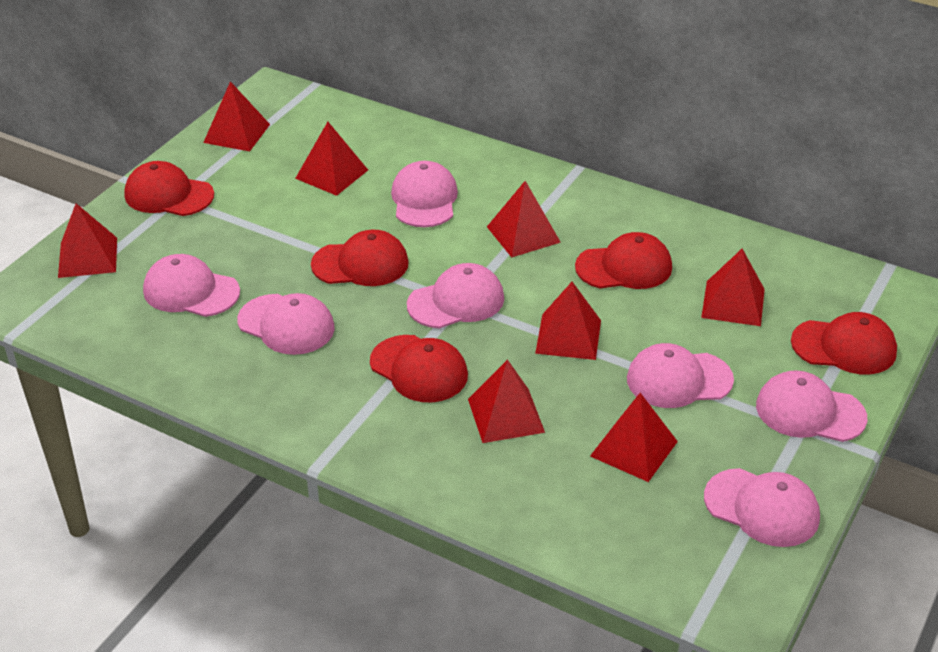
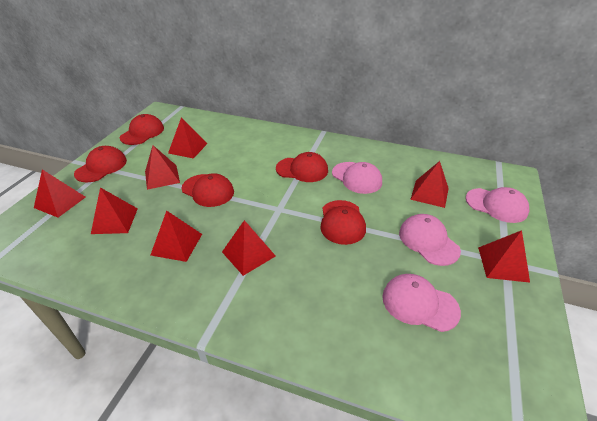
pink cap: 7 -> 4

